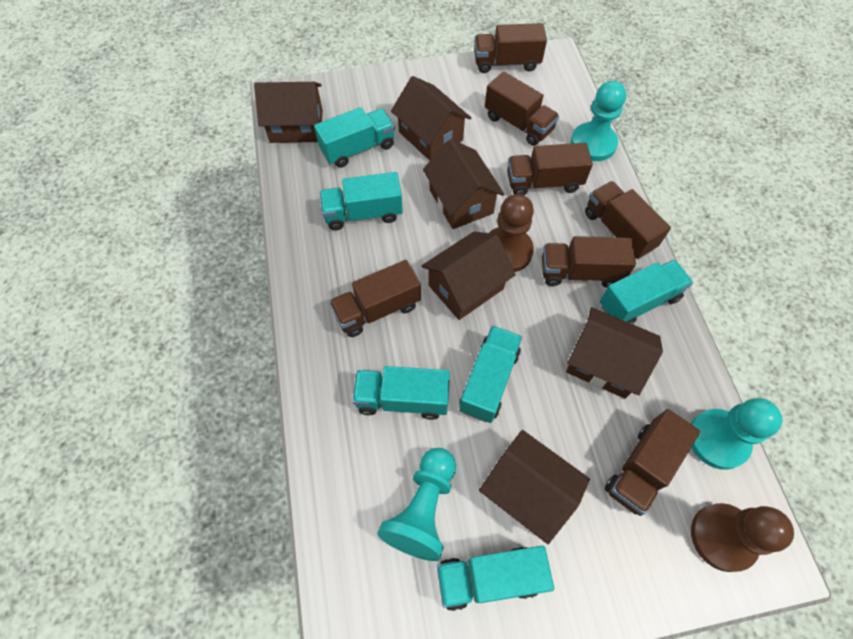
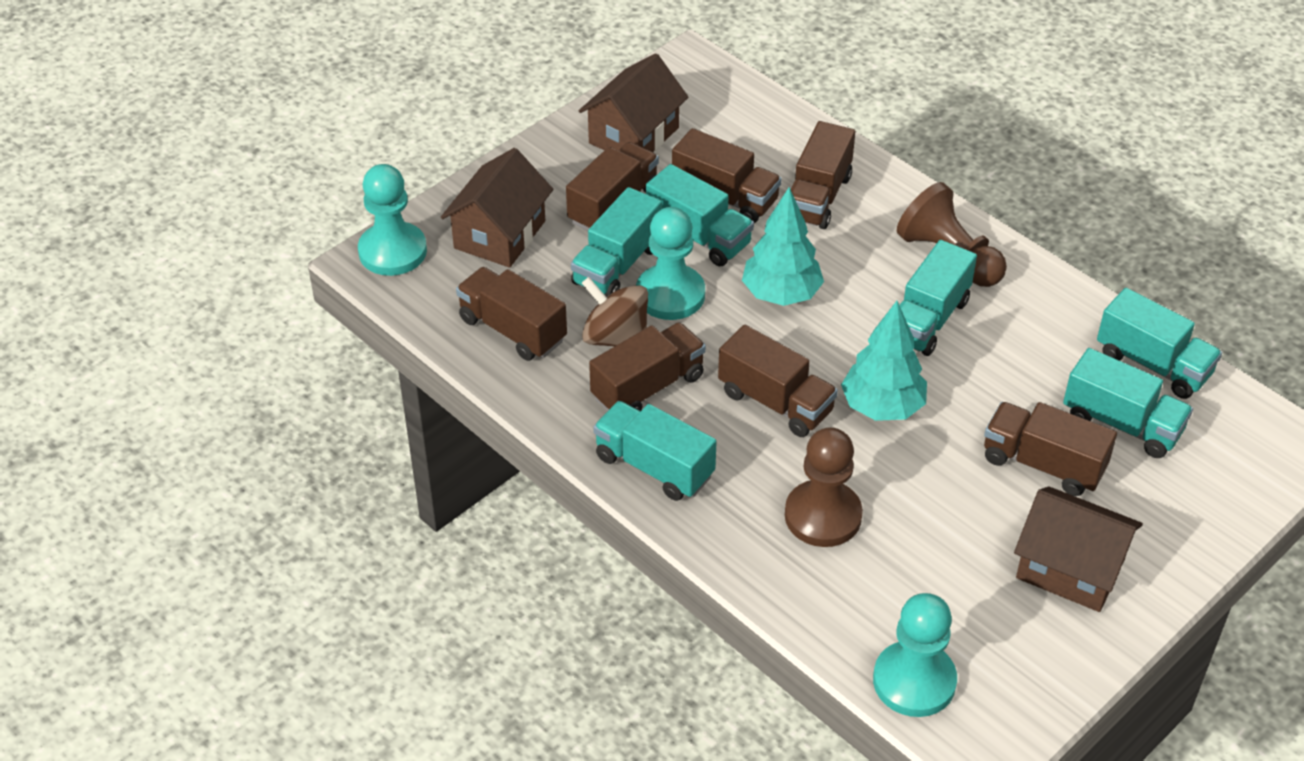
brown house: 6 -> 3
brown spinning top: 0 -> 1
turquoise tree: 0 -> 2

